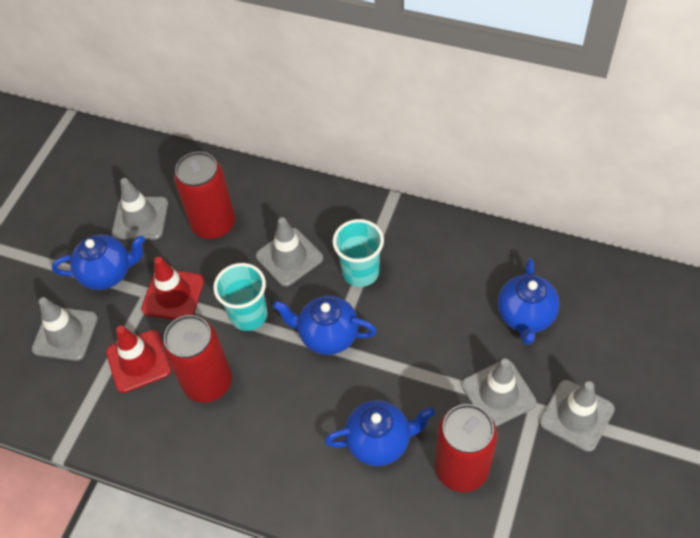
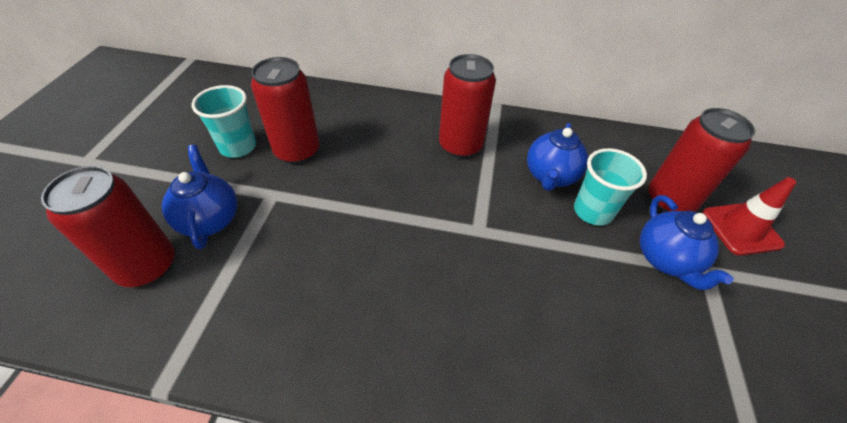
blue teapot: 4 -> 3
grey traffic cone: 5 -> 0
red can: 3 -> 4
red traffic cone: 2 -> 1

